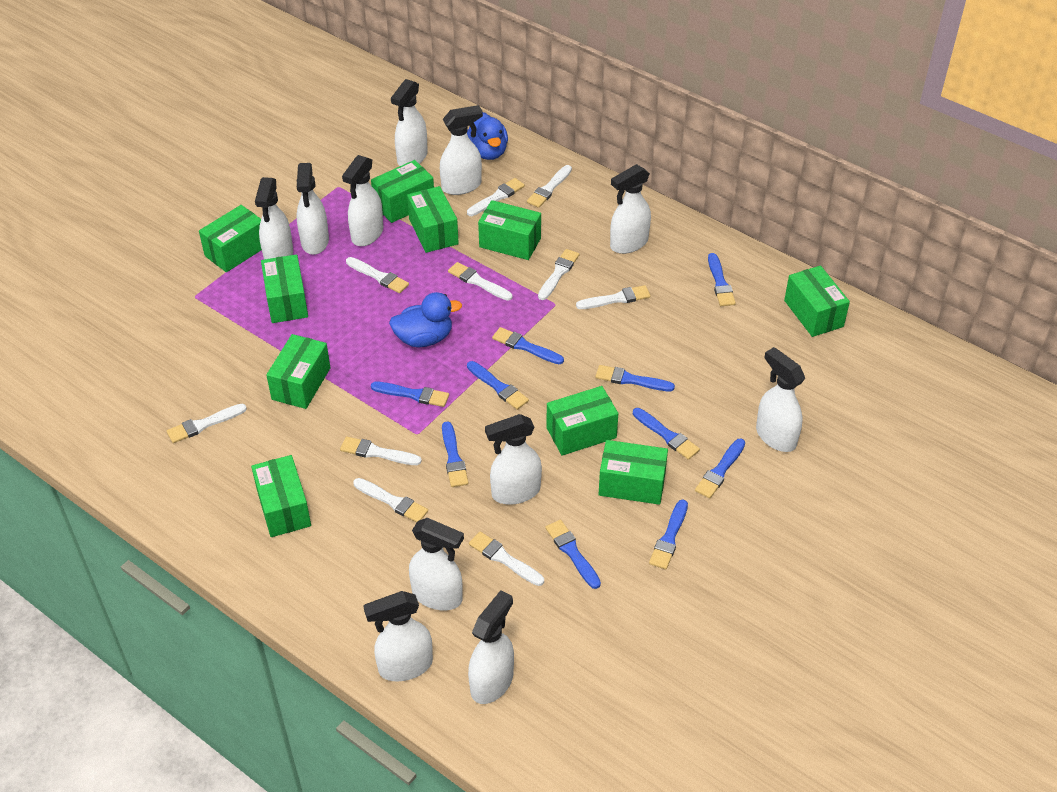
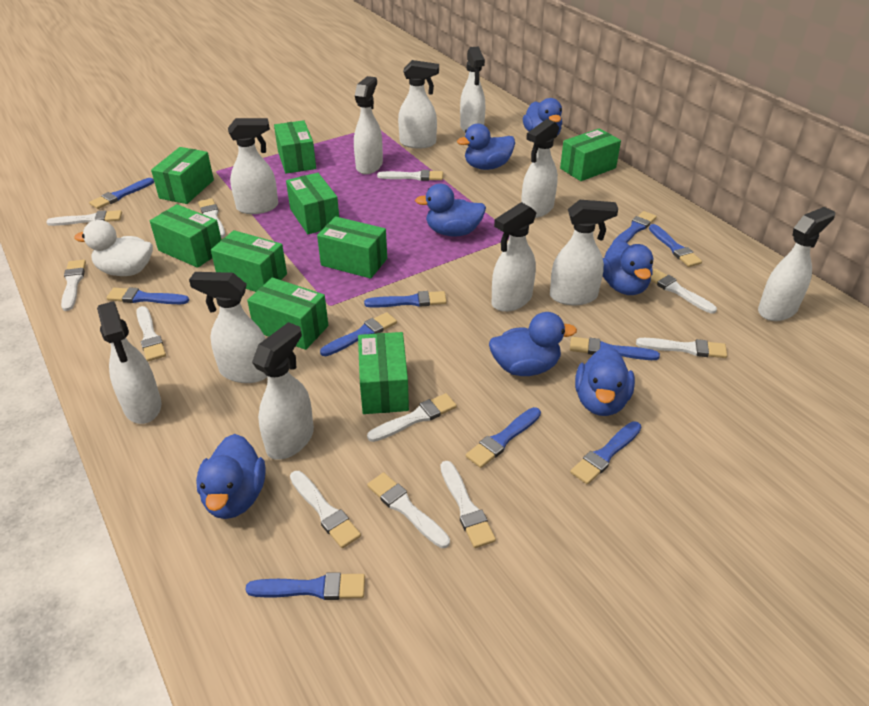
blue duck: 2 -> 7
green box: 10 -> 9
white brush: 10 -> 11
white duck: 0 -> 1

